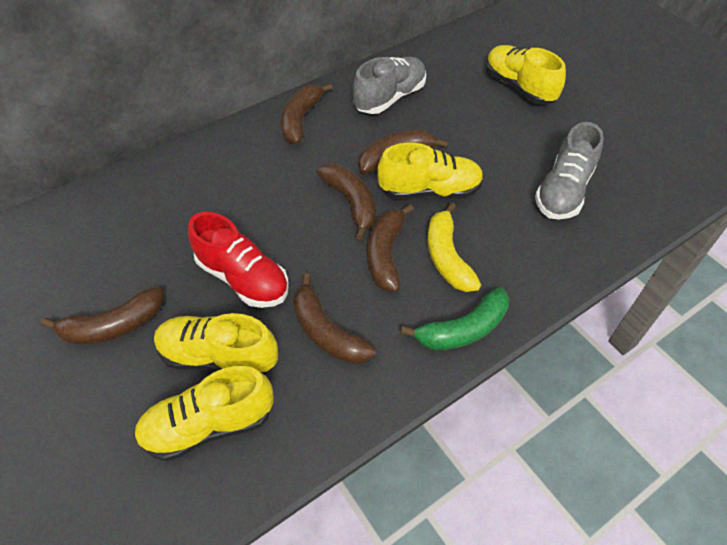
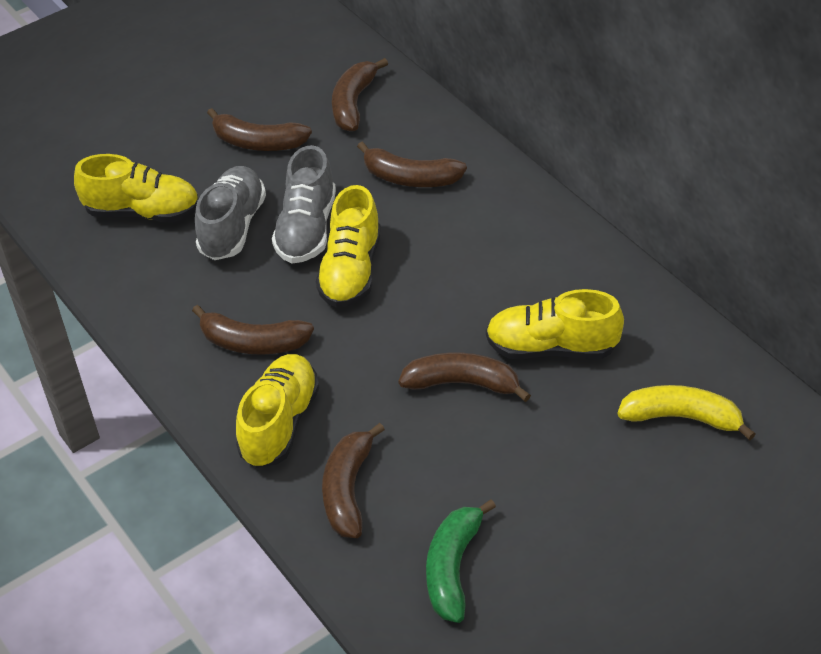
red shoe: 1 -> 0

